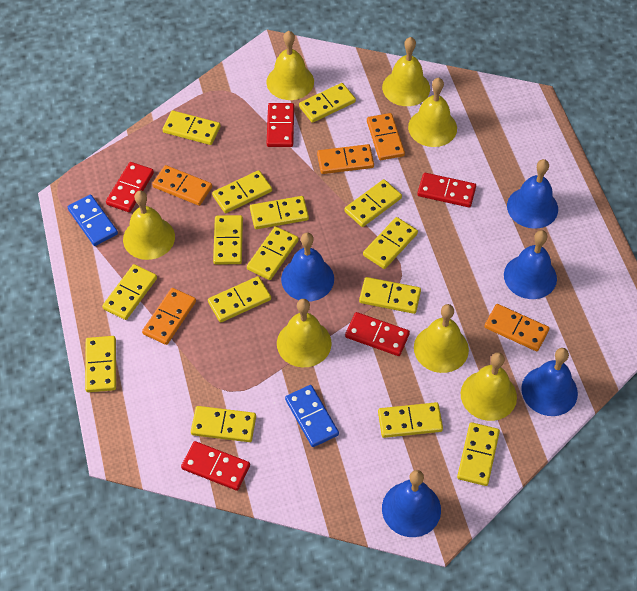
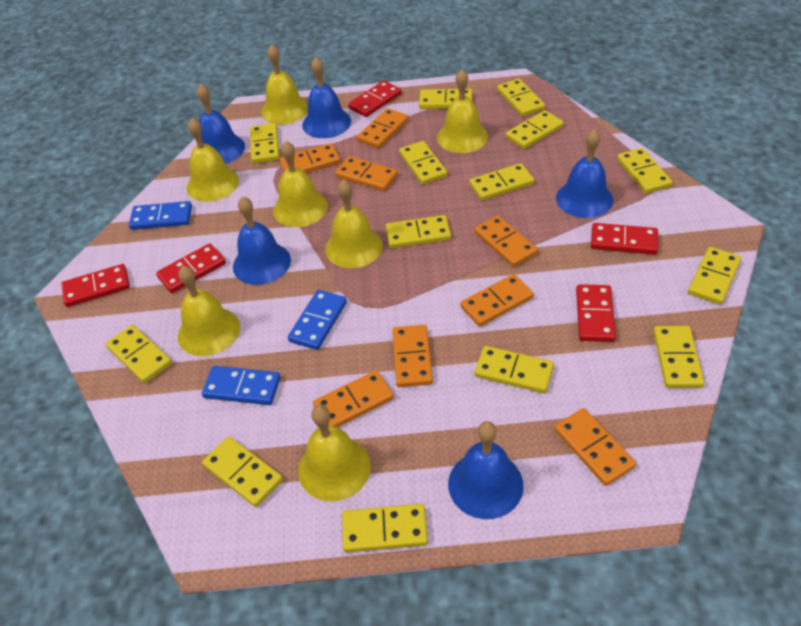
blue domino: 2 -> 3
orange domino: 5 -> 8
yellow domino: 15 -> 14

